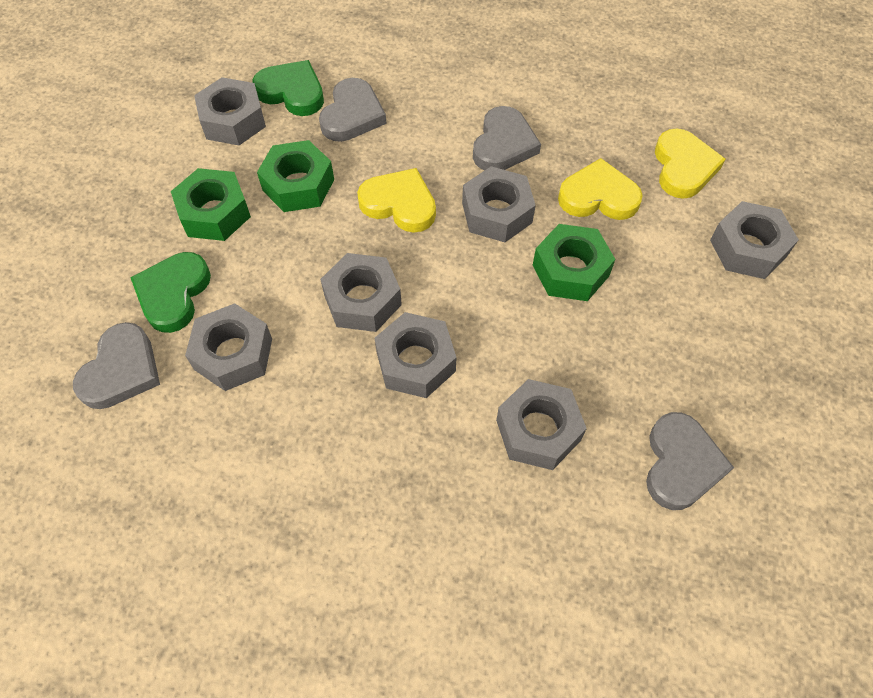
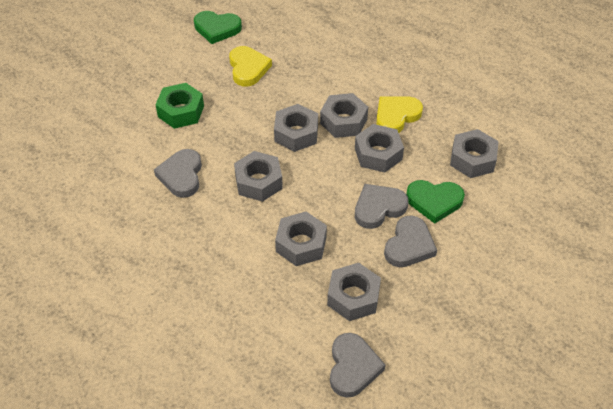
green nut: 3 -> 1
yellow heart: 3 -> 2

